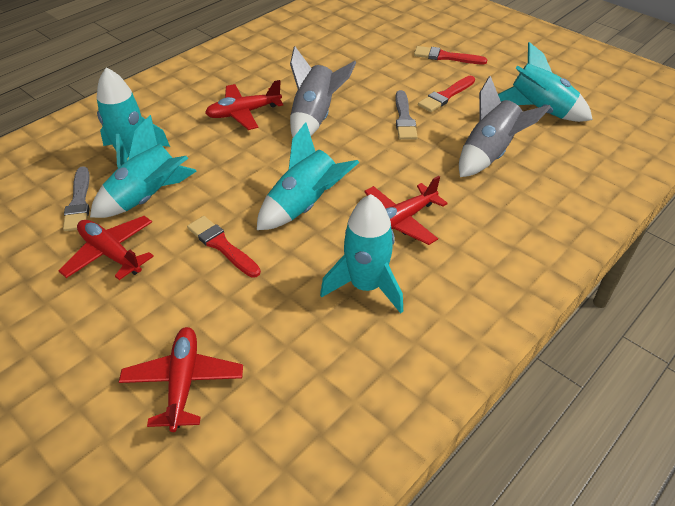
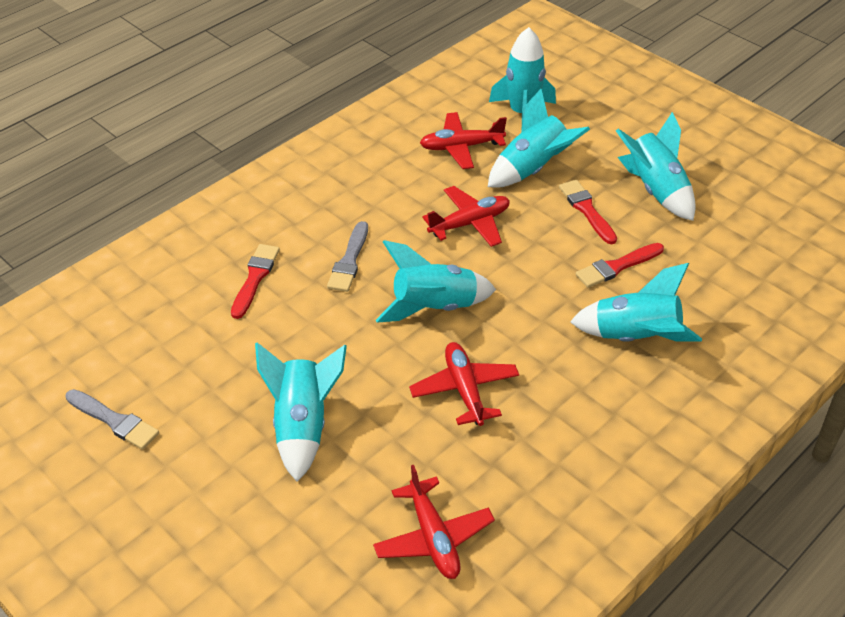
grey rocket: 2 -> 0
turquoise rocket: 5 -> 6

